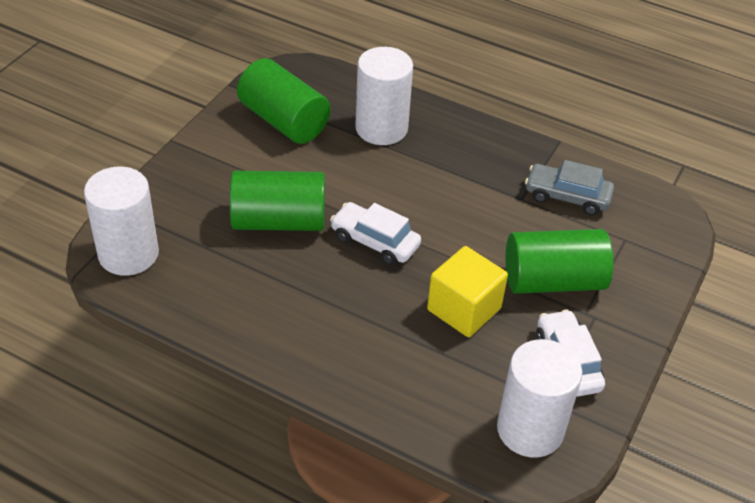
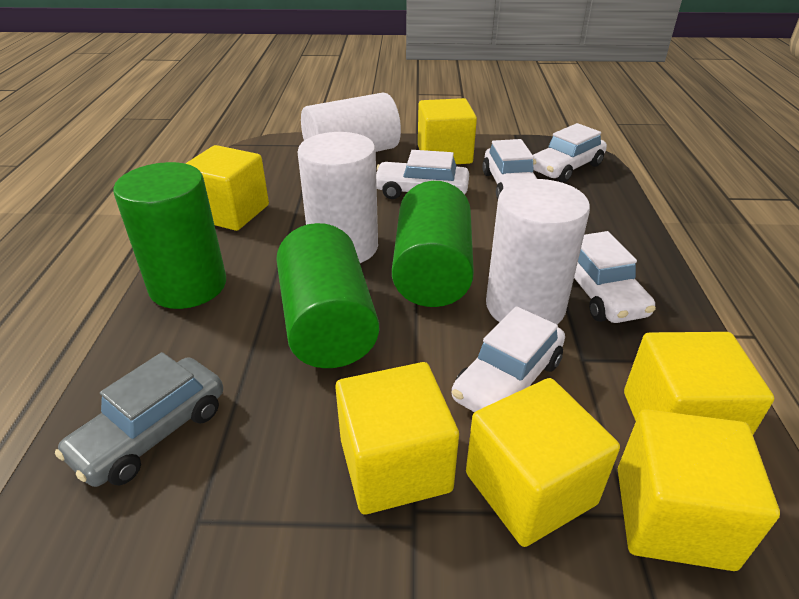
white car: 2 -> 5
yellow cube: 1 -> 6

